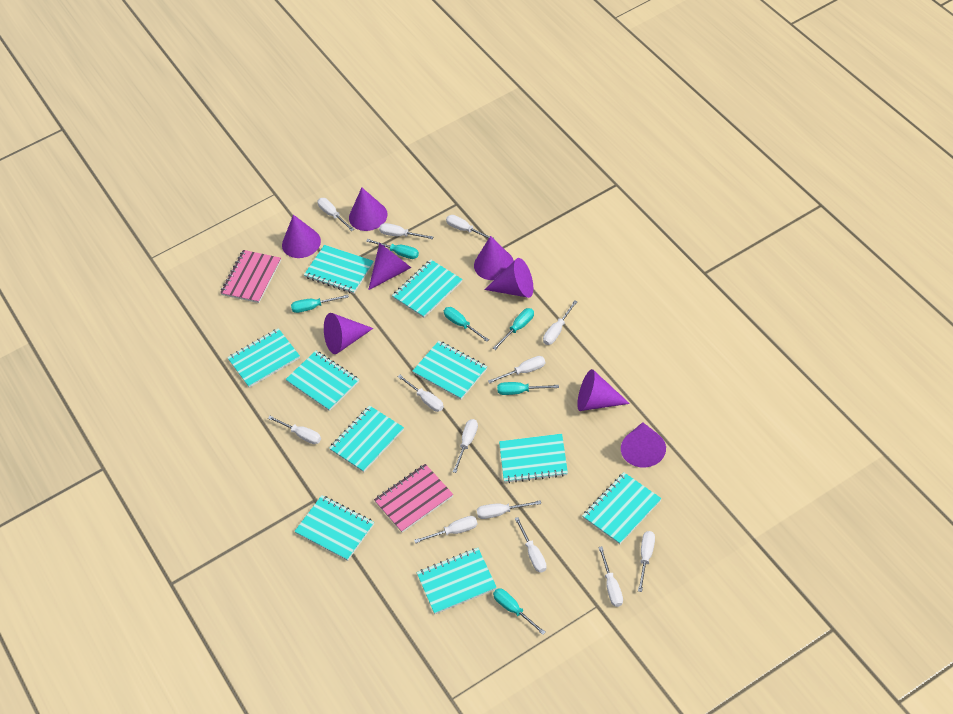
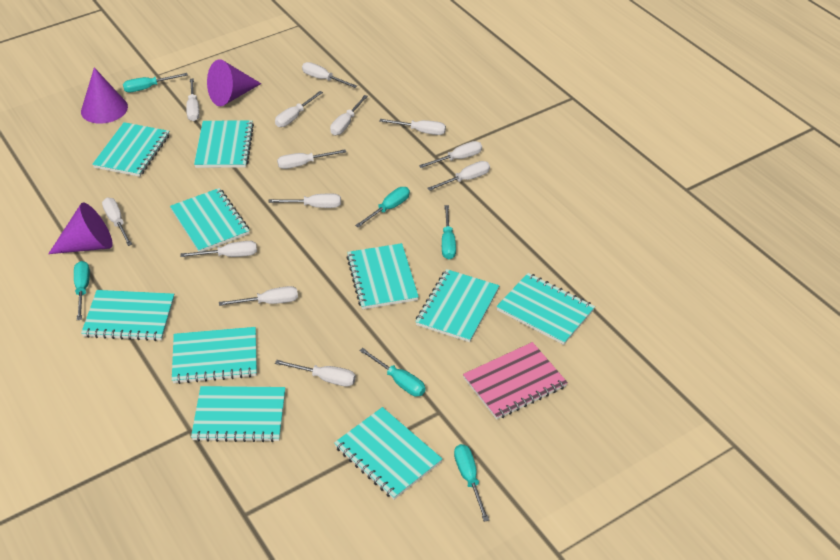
pink notebook: 2 -> 1
purple cone: 8 -> 3

